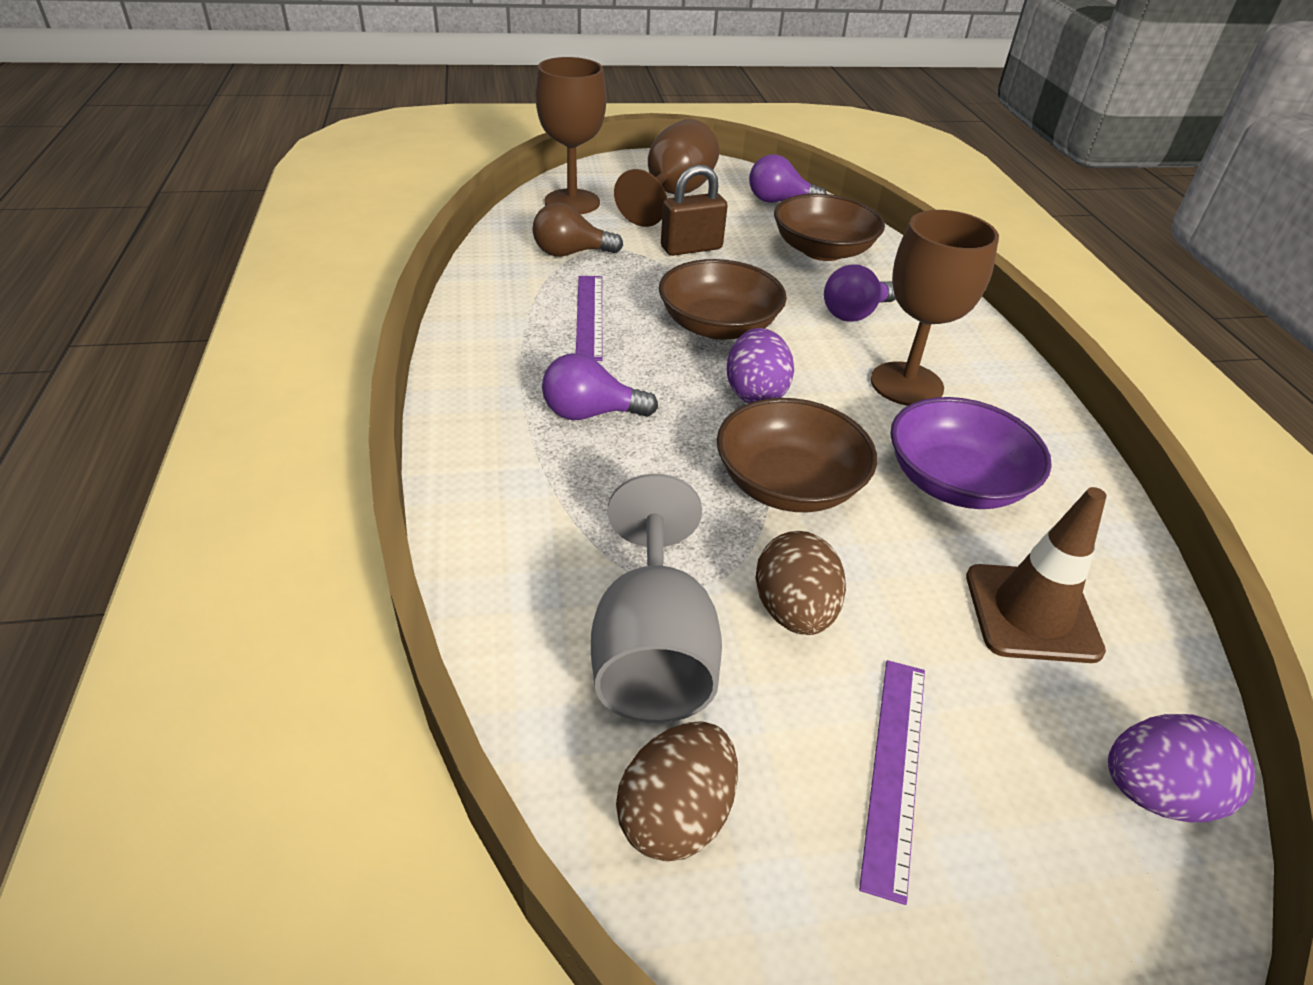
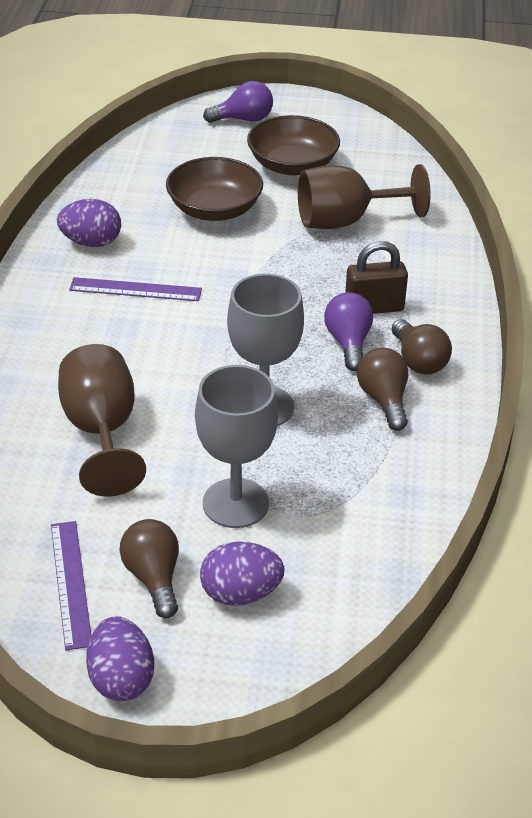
brown bowl: 3 -> 2
brown egg: 2 -> 0
brown goblet: 3 -> 2
brown light bulb: 1 -> 3
brown traffic cone: 1 -> 0
grey goblet: 1 -> 2
purple bowl: 1 -> 0
purple egg: 2 -> 3
purple light bulb: 3 -> 2

